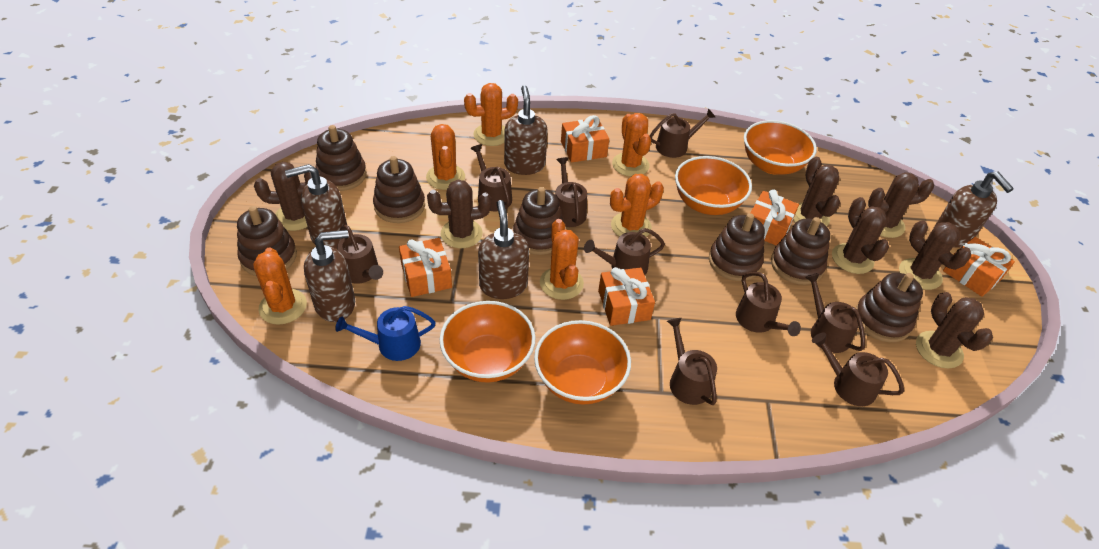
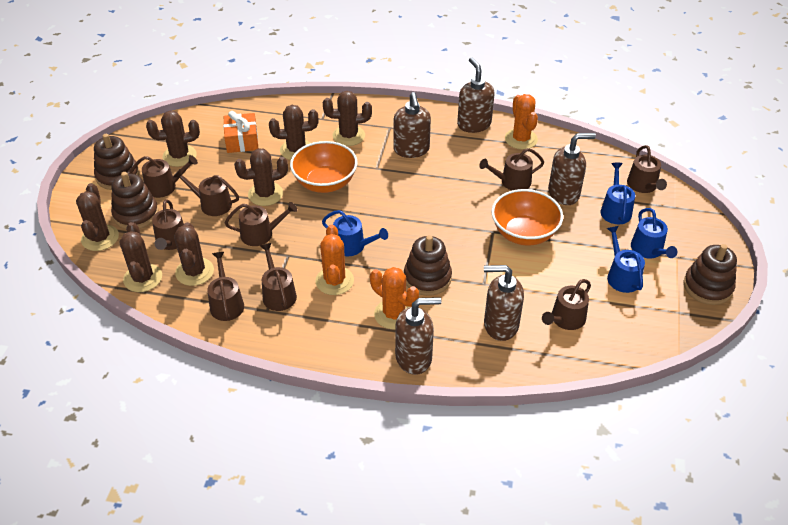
blue watering can: 1 -> 4
brown stacking toy: 7 -> 4
orange bowl: 4 -> 2
orange cactus: 6 -> 3
orange gift: 5 -> 1

